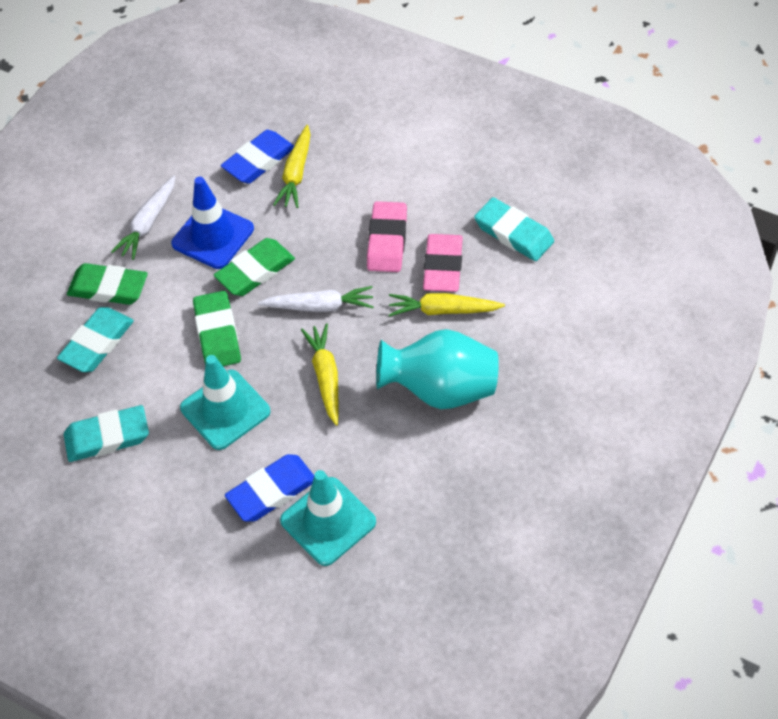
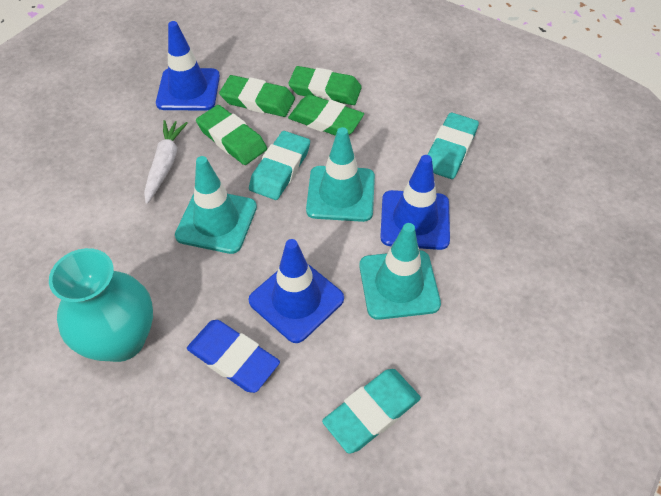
blue eraser: 2 -> 1
blue traffic cone: 1 -> 3
green eraser: 3 -> 4
pink eraser: 2 -> 0
turquoise traffic cone: 2 -> 3
white carrot: 2 -> 1
yellow carrot: 3 -> 0

